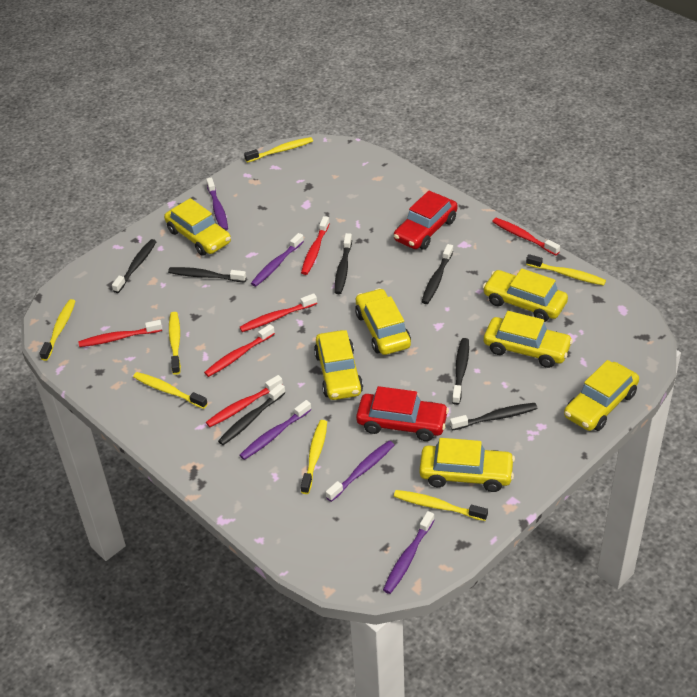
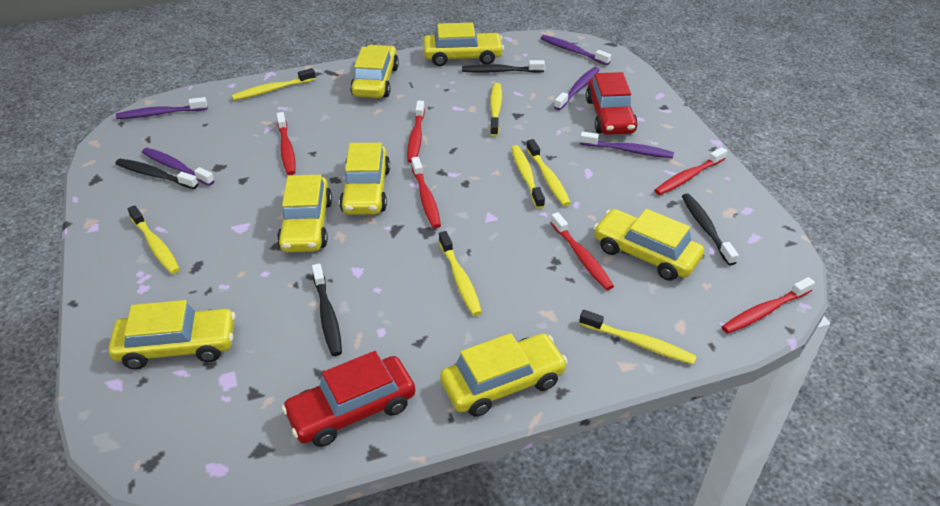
black toothbrush: 7 -> 4

